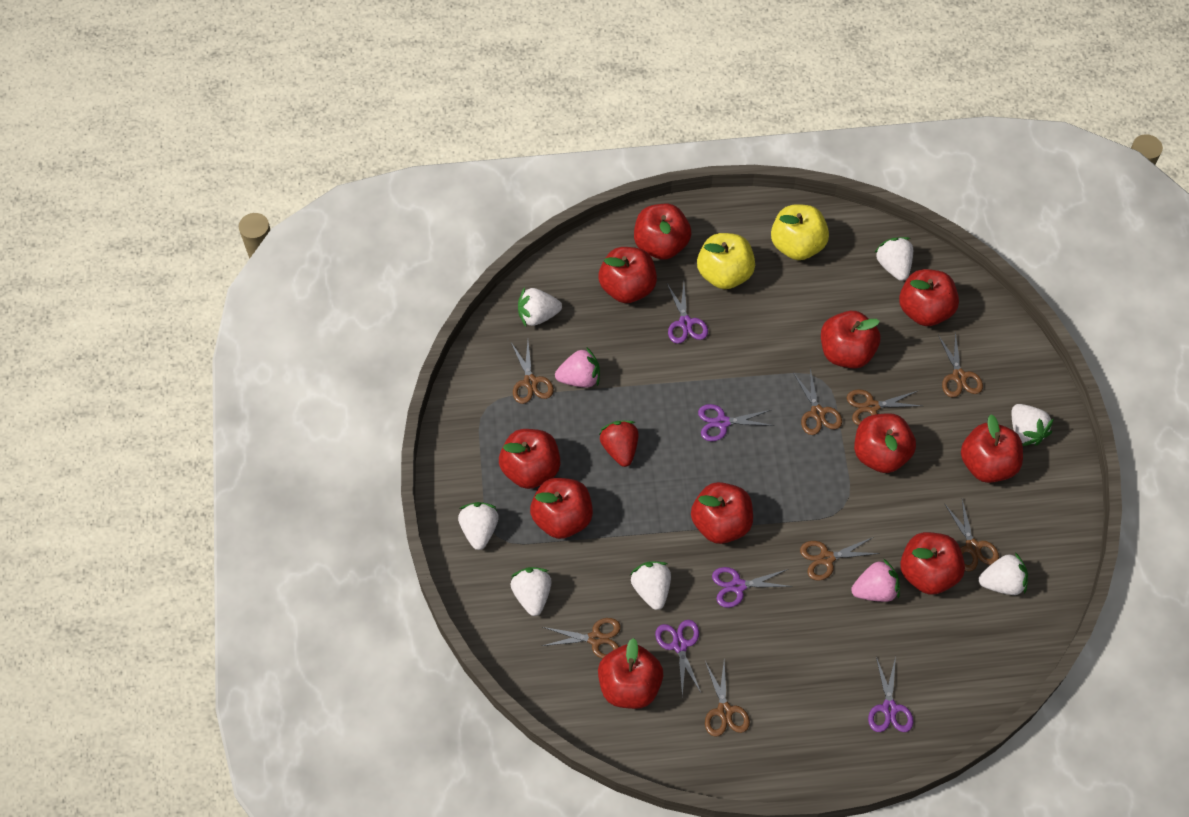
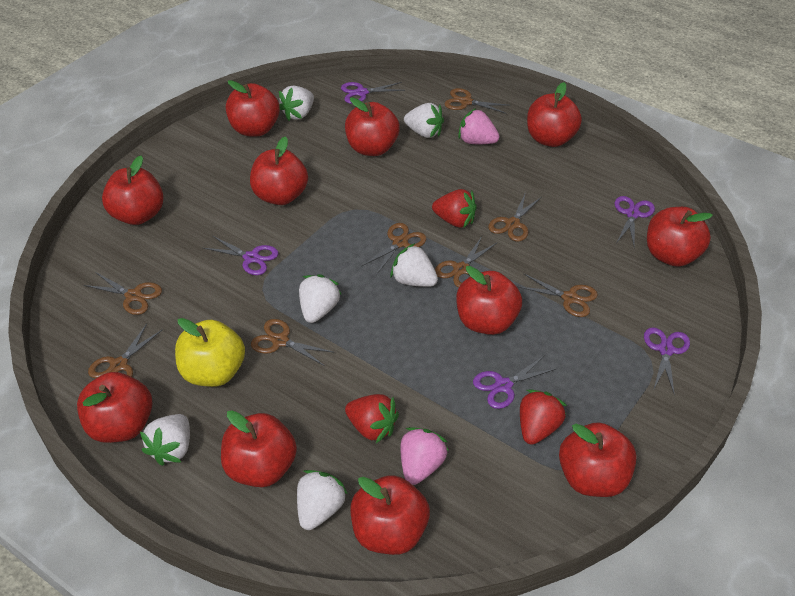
red strawberry: 1 -> 3
white strawberry: 7 -> 6
yellow apple: 2 -> 1

